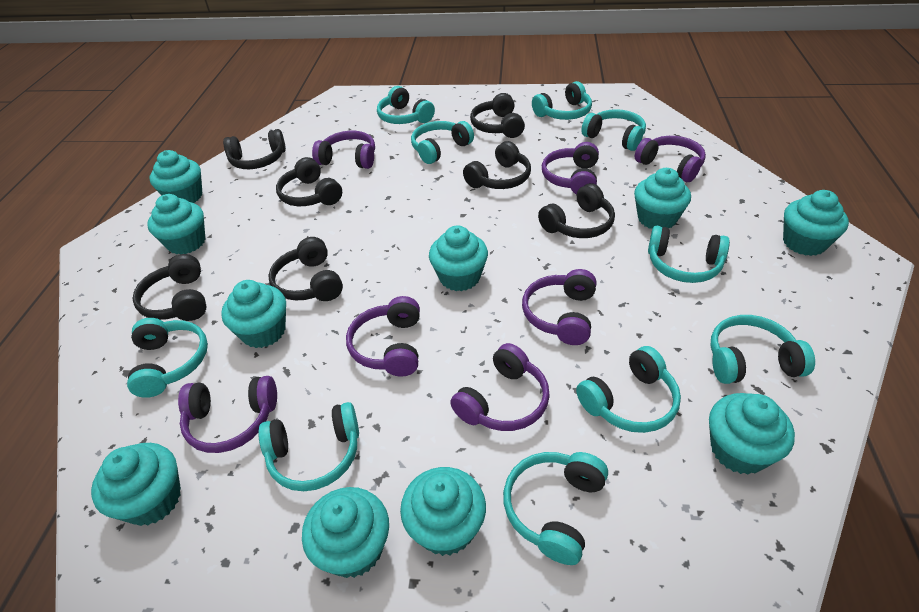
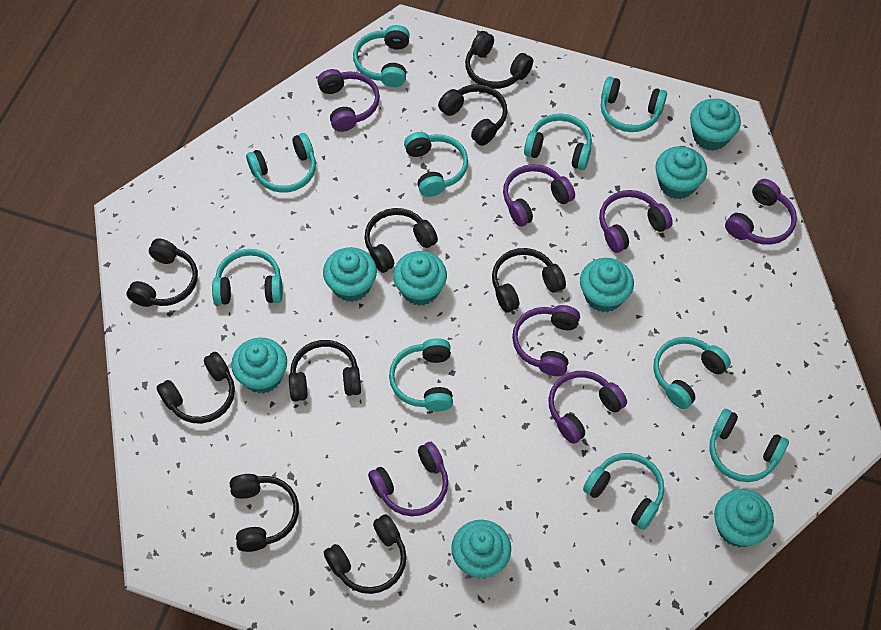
black headphones: 7 -> 9
turquoise cupcake: 10 -> 8

